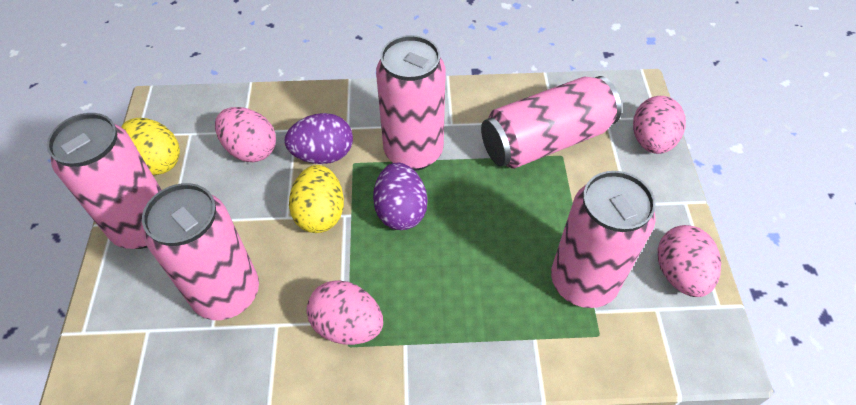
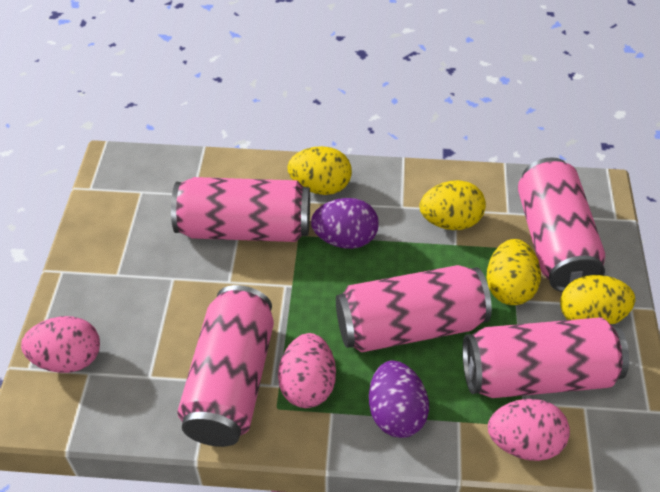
pink egg: 4 -> 3
yellow egg: 2 -> 4

